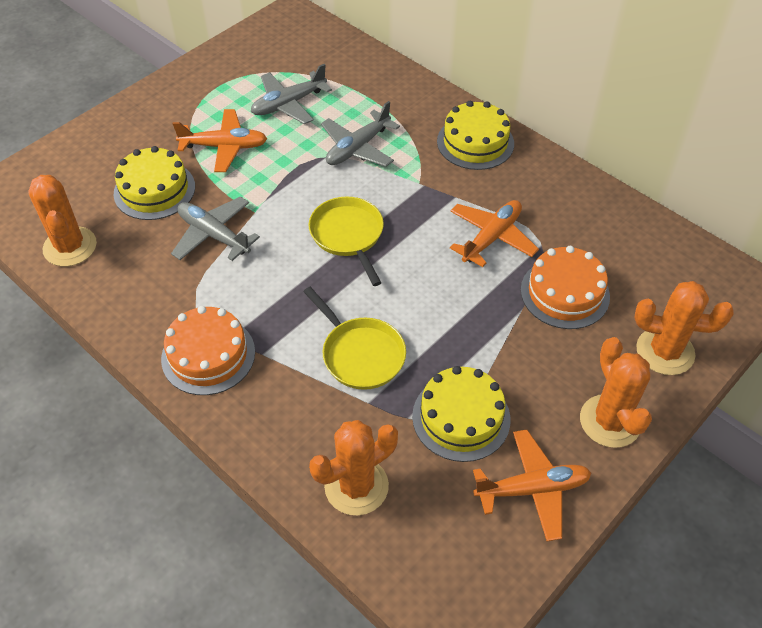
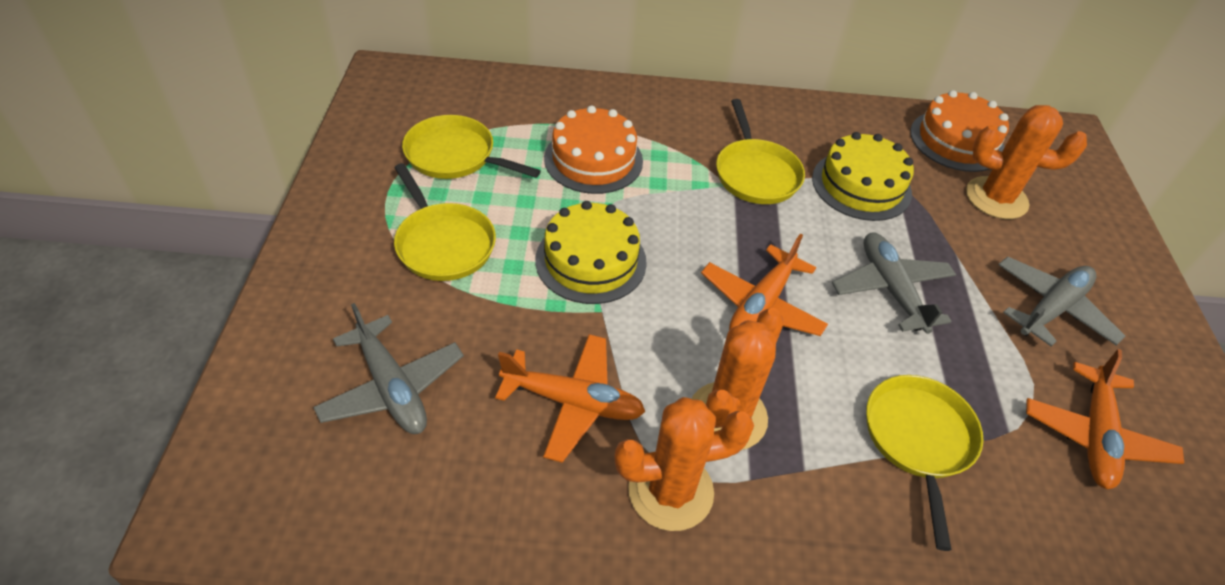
orange cactus: 4 -> 3
yellow cake: 3 -> 2
yellow pan: 2 -> 4

